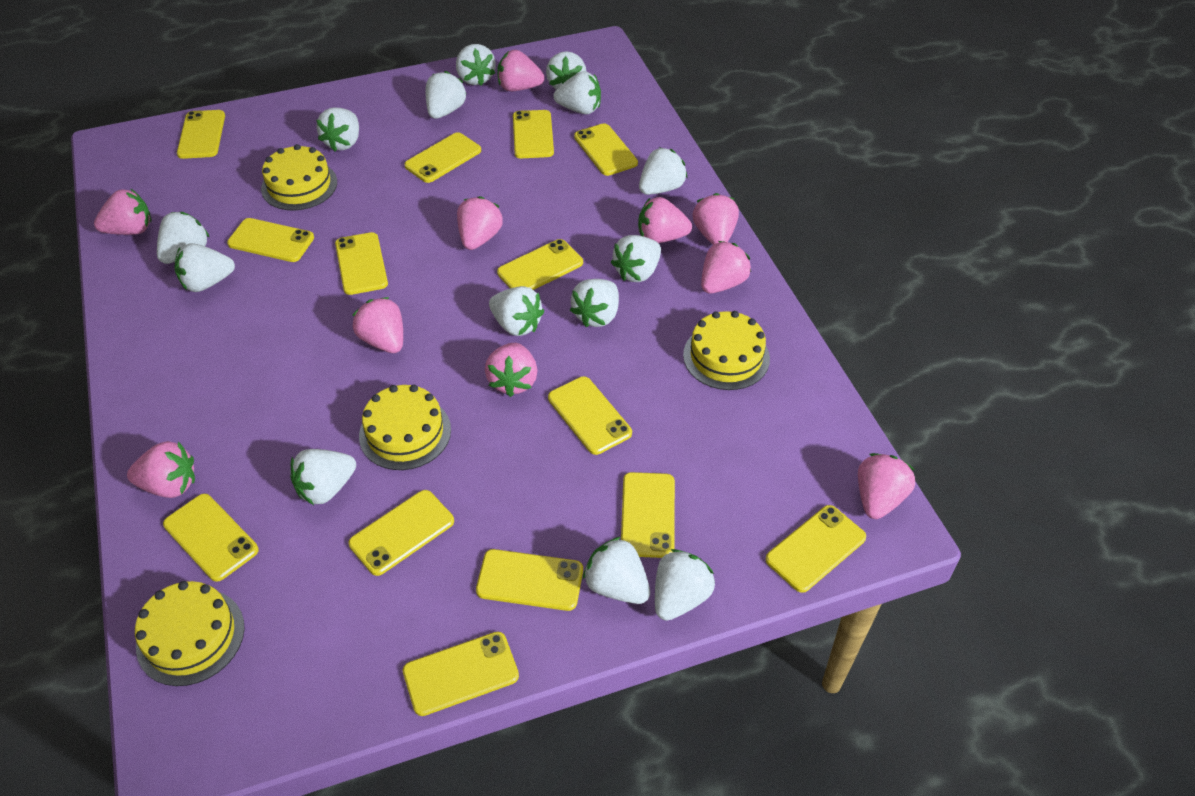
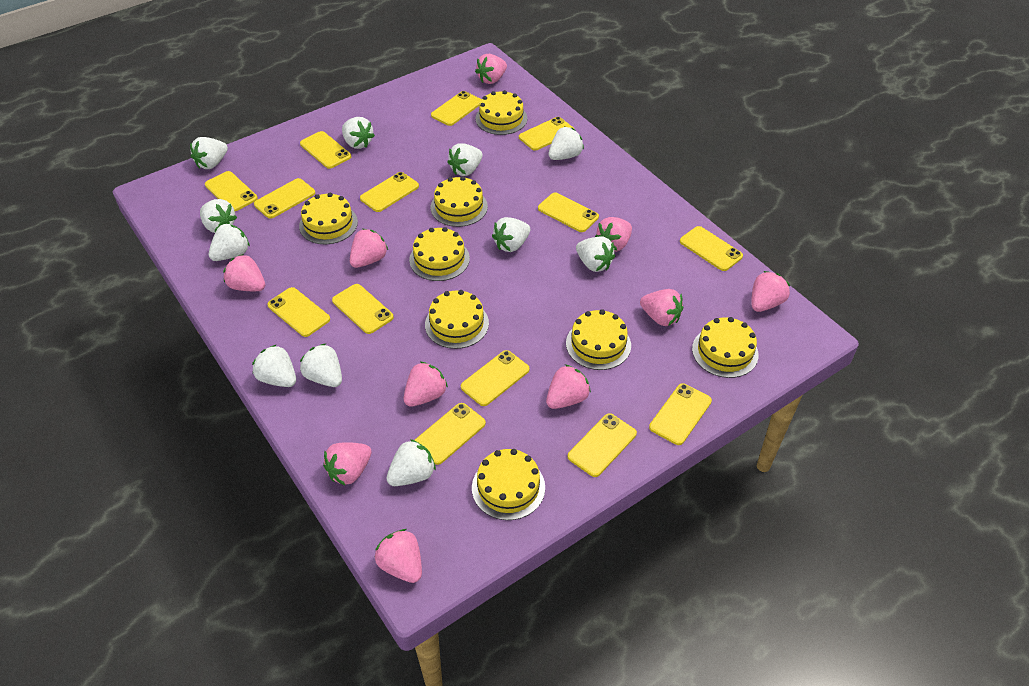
white strawberry: 14 -> 11
yellow cake: 4 -> 8

